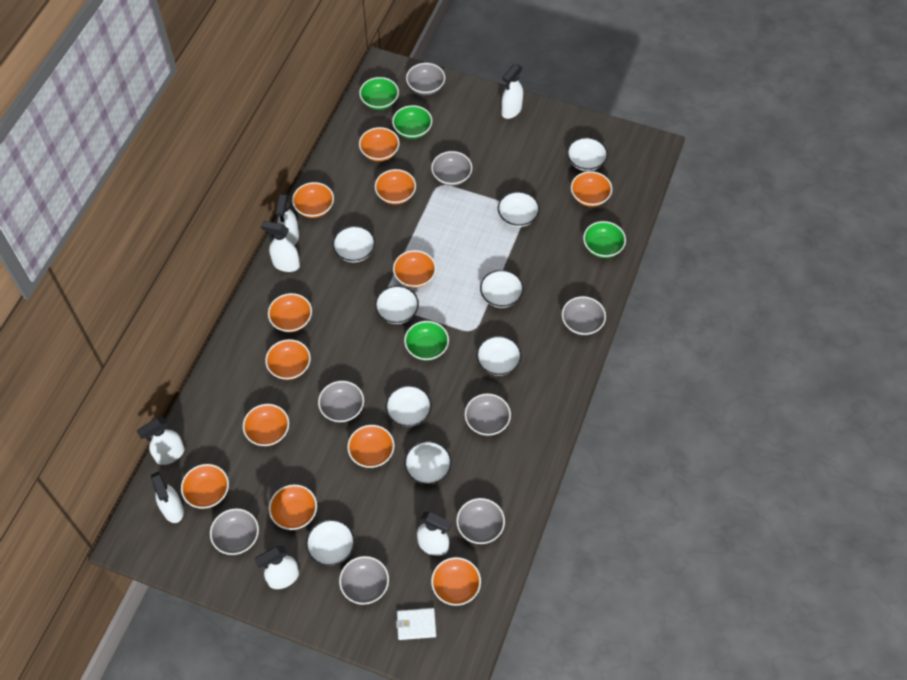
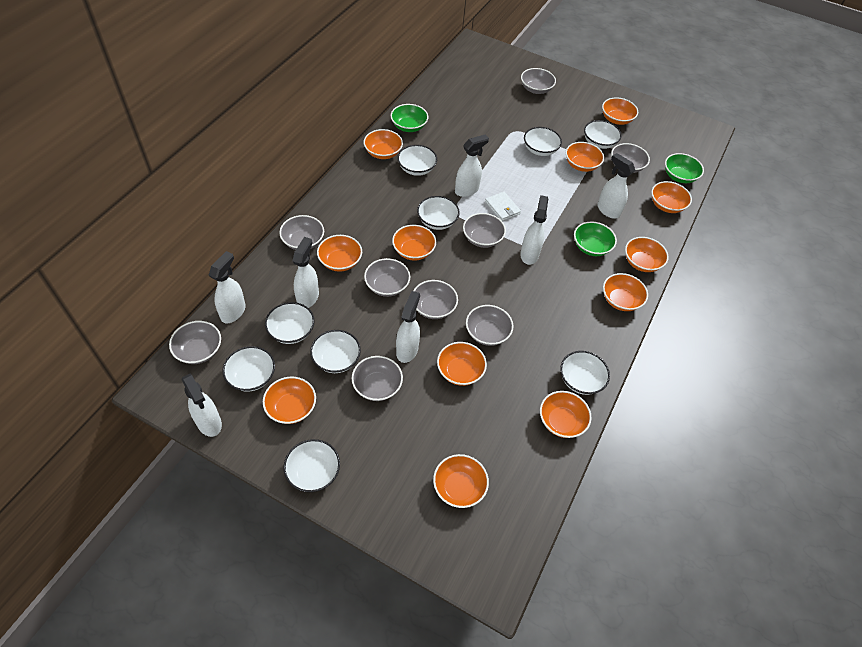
green bowl: 4 -> 3
grey bowl: 8 -> 9

